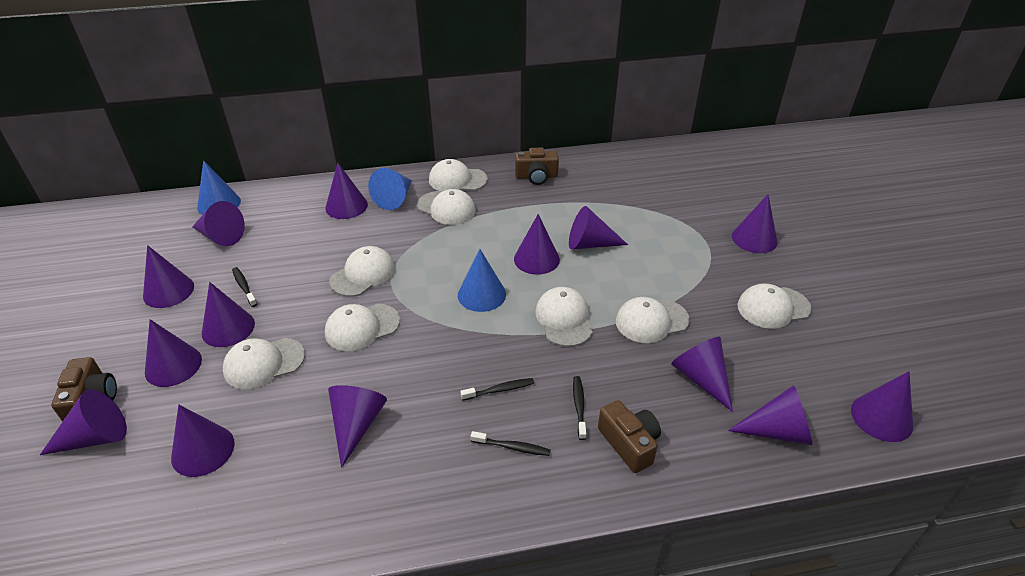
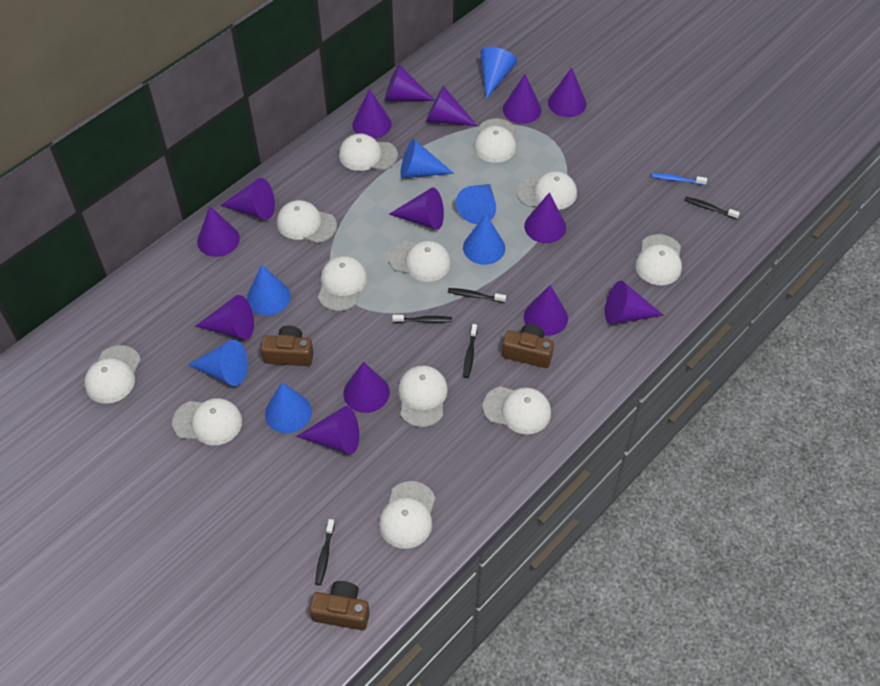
black toothbrush: 4 -> 5
blue cone: 3 -> 7
blue toothbrush: 0 -> 1
white cap: 8 -> 12

